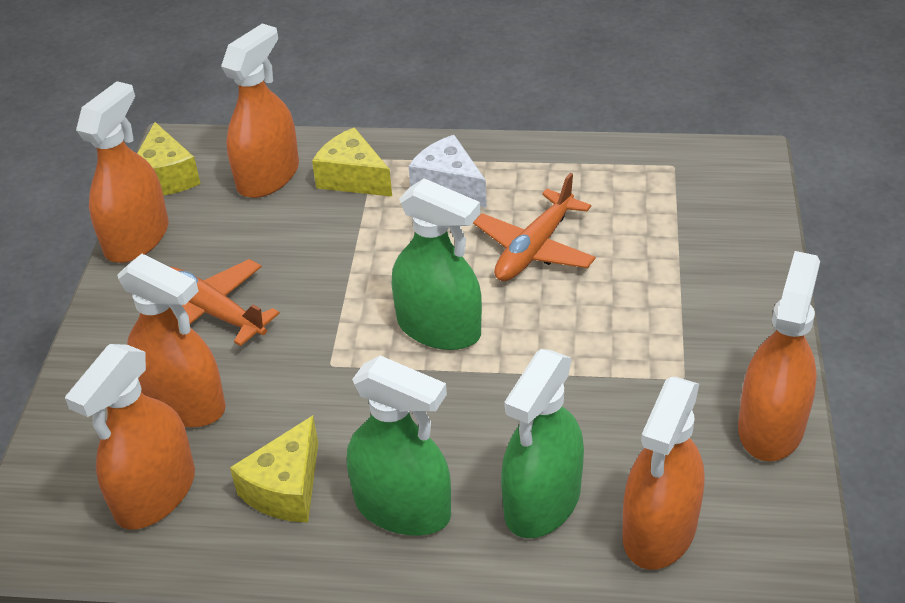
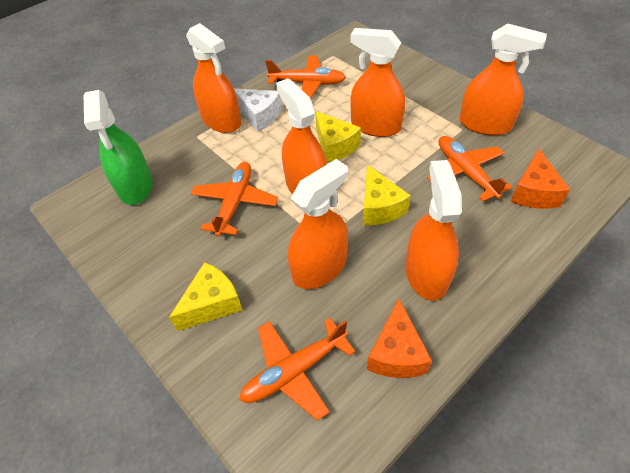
green spray bottle: 3 -> 1
orange cheese: 0 -> 2
orange plane: 2 -> 4

